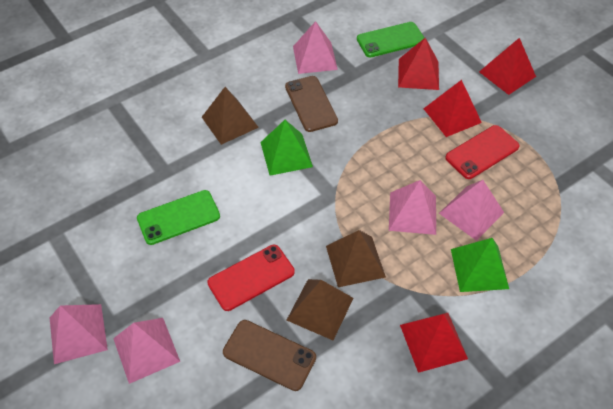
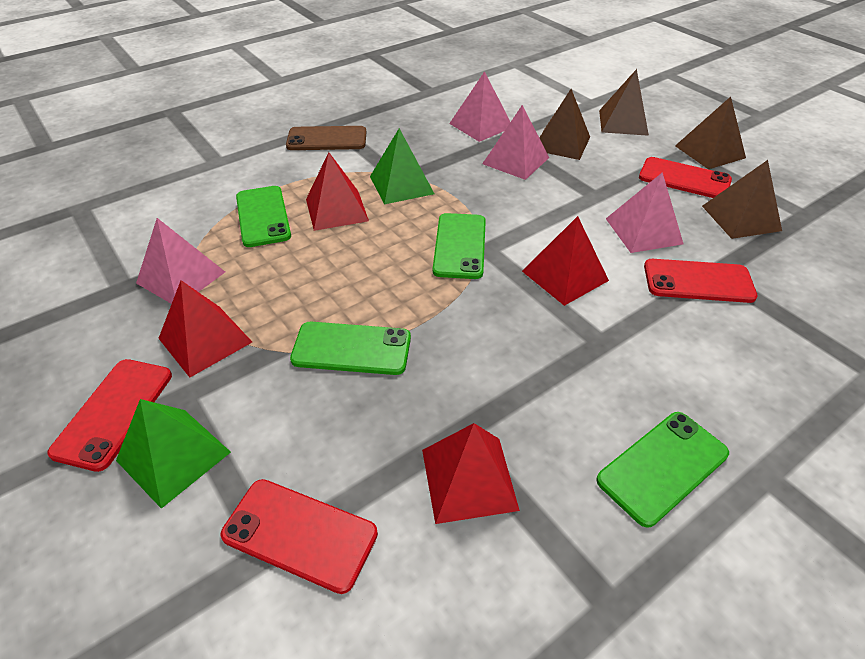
brown phone: 2 -> 1
brown pyramid: 3 -> 4
green phone: 2 -> 4
pink pyramid: 5 -> 4
red phone: 2 -> 4

